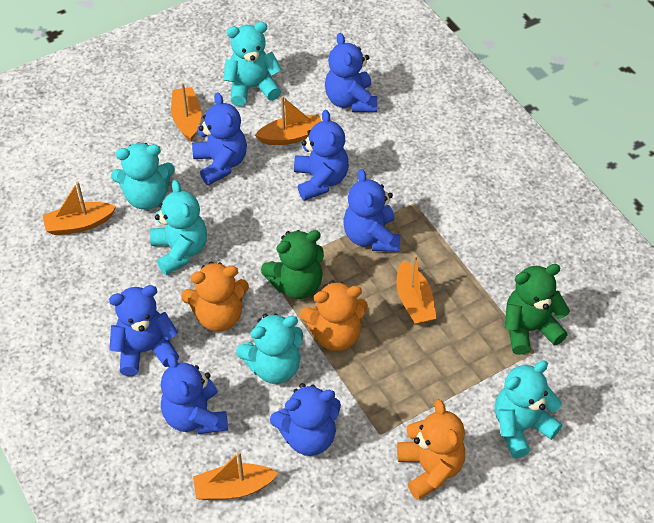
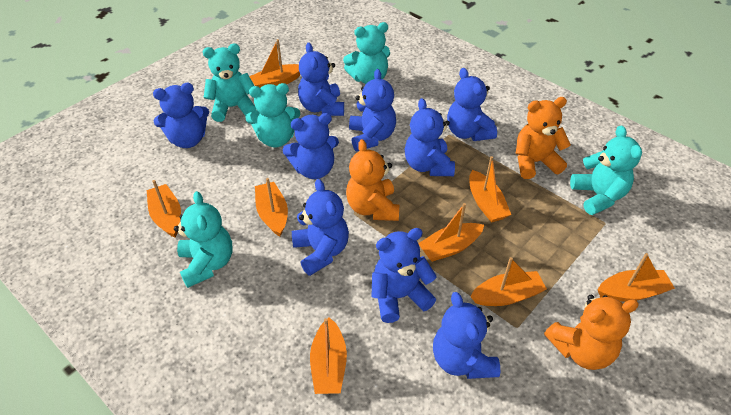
blue teddy bear: 7 -> 9
green teddy bear: 2 -> 0
orange boat: 5 -> 8

